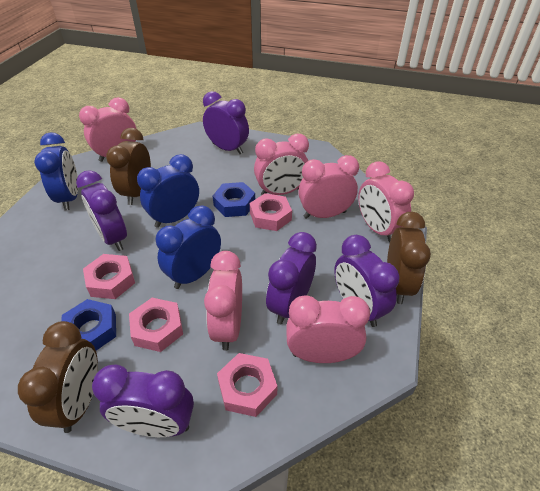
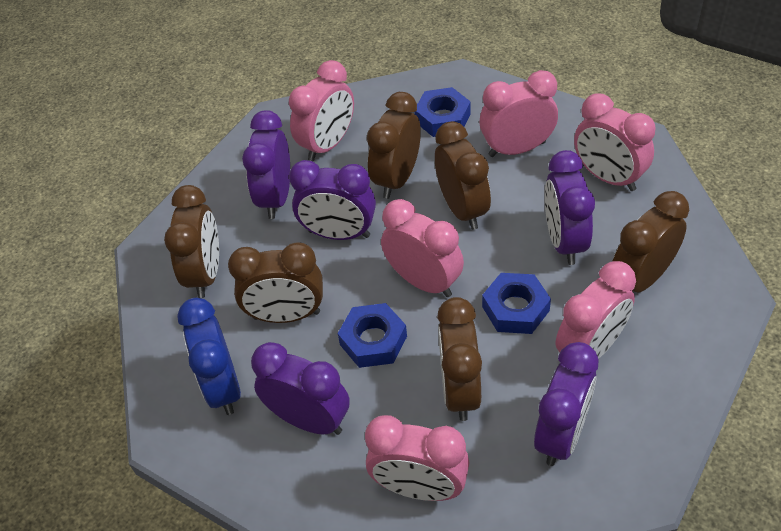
blue clock: 3 -> 1
blue nut: 2 -> 3
brown clock: 3 -> 6
pink nut: 4 -> 0

